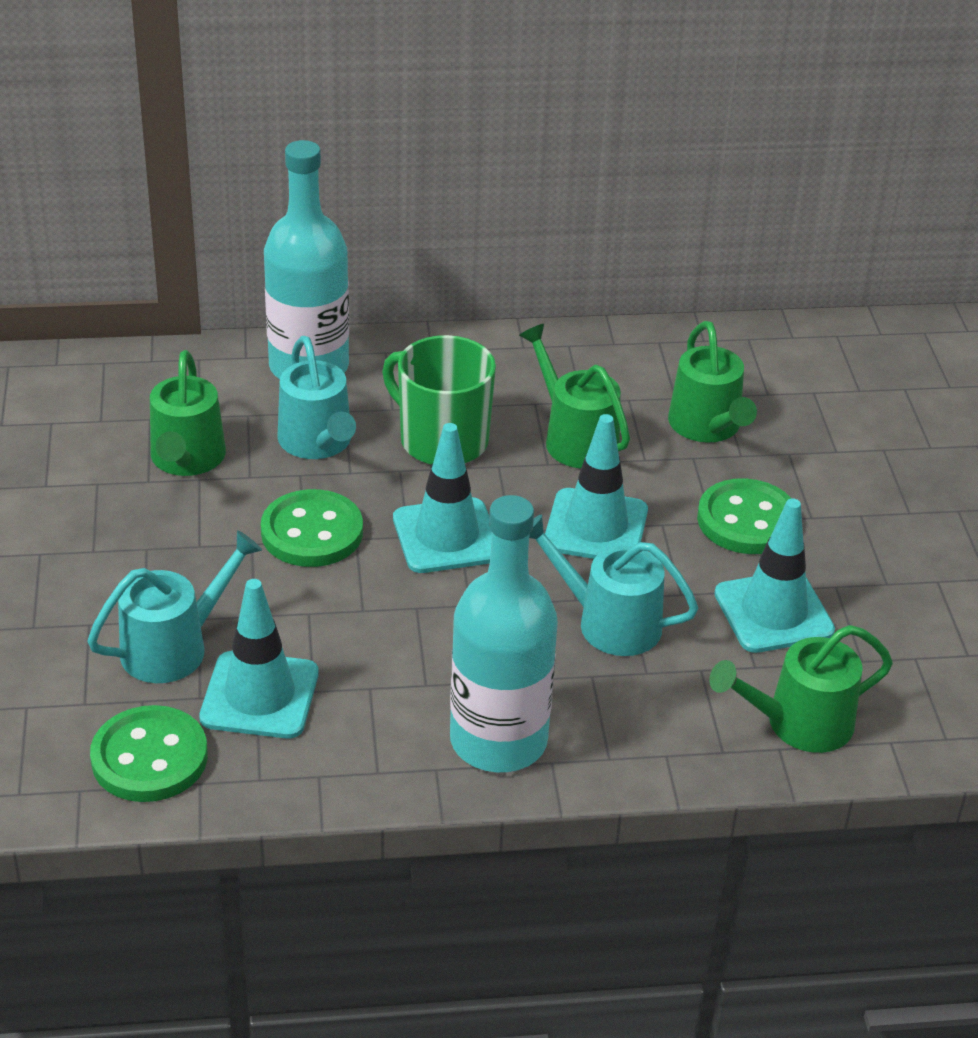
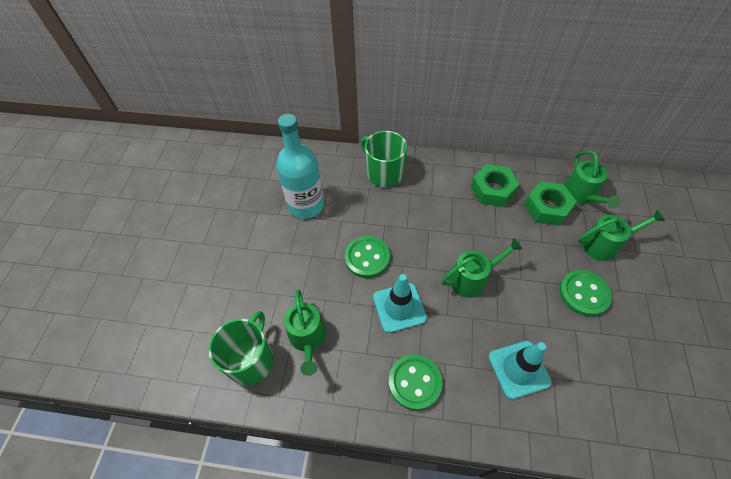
green mug: 1 -> 2
green nut: 0 -> 2
turquoise bottle: 2 -> 1
turquoise traffic cone: 4 -> 2
turquoise watering can: 3 -> 0

